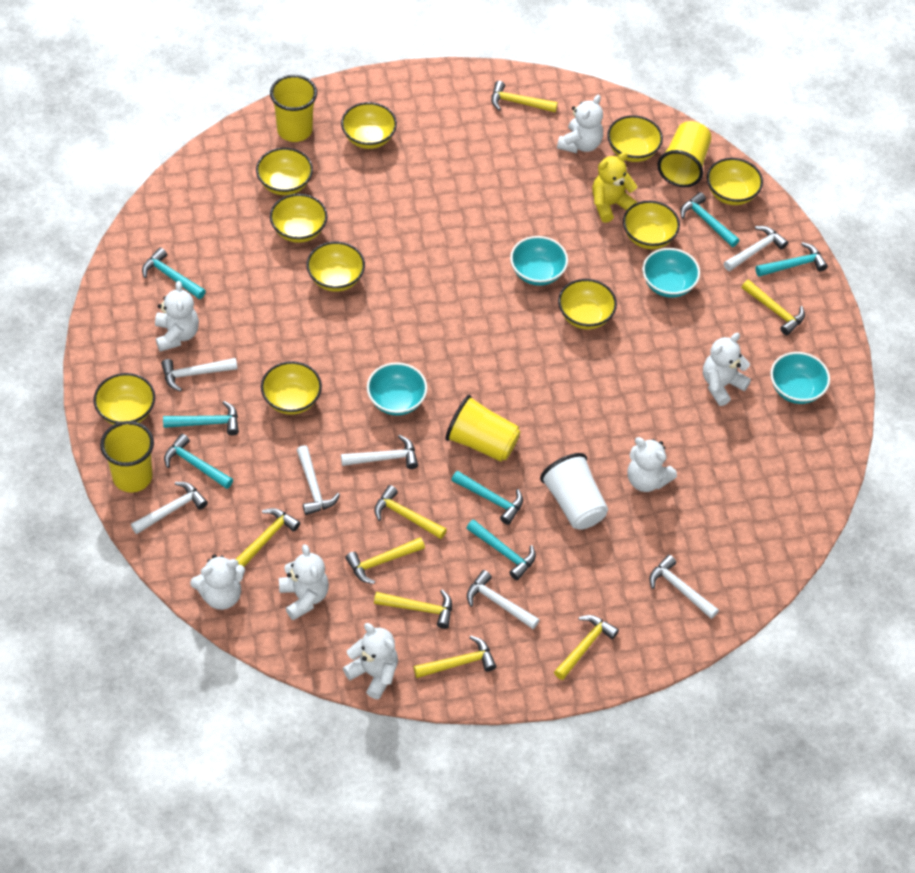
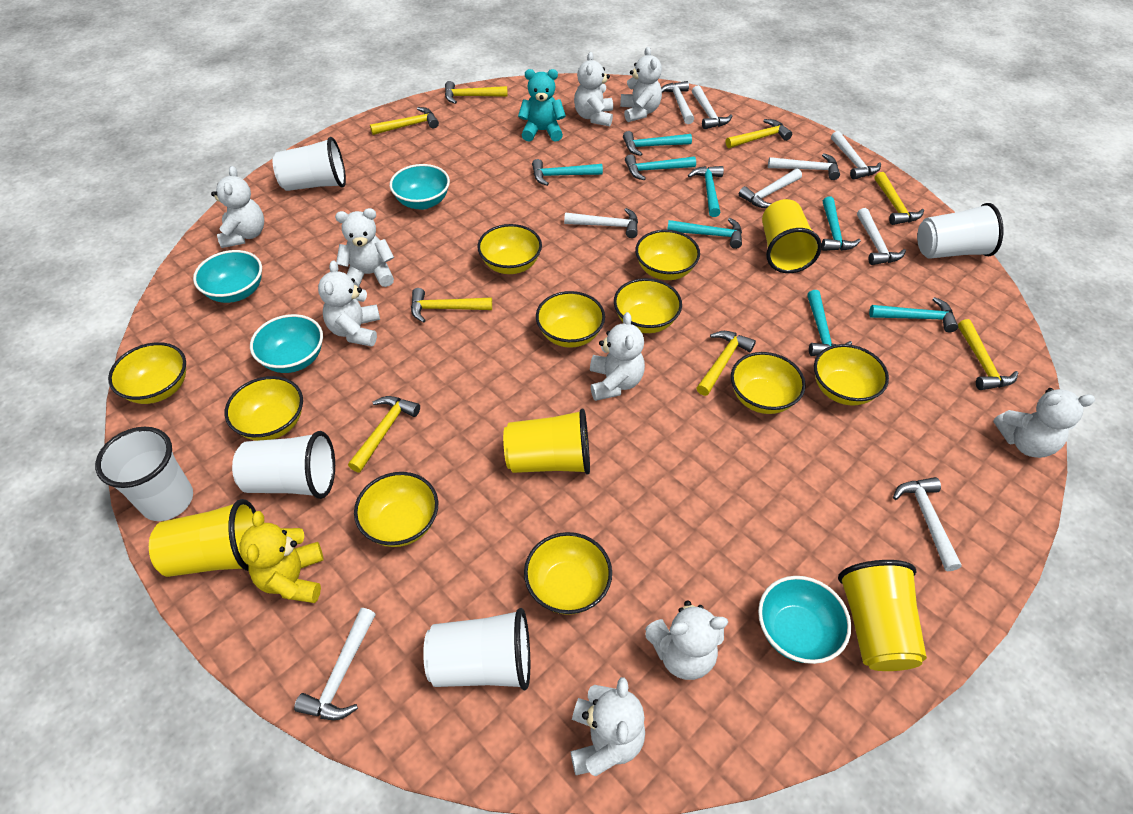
turquoise hammer: 7 -> 8
turquoise teddy bear: 0 -> 1
white cup: 1 -> 5
white hammer: 7 -> 9
white teddy bear: 7 -> 9

